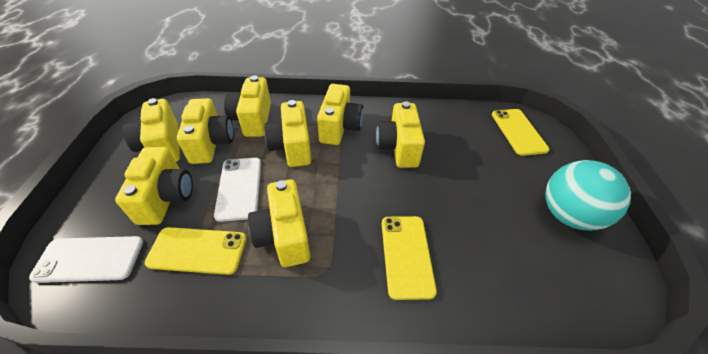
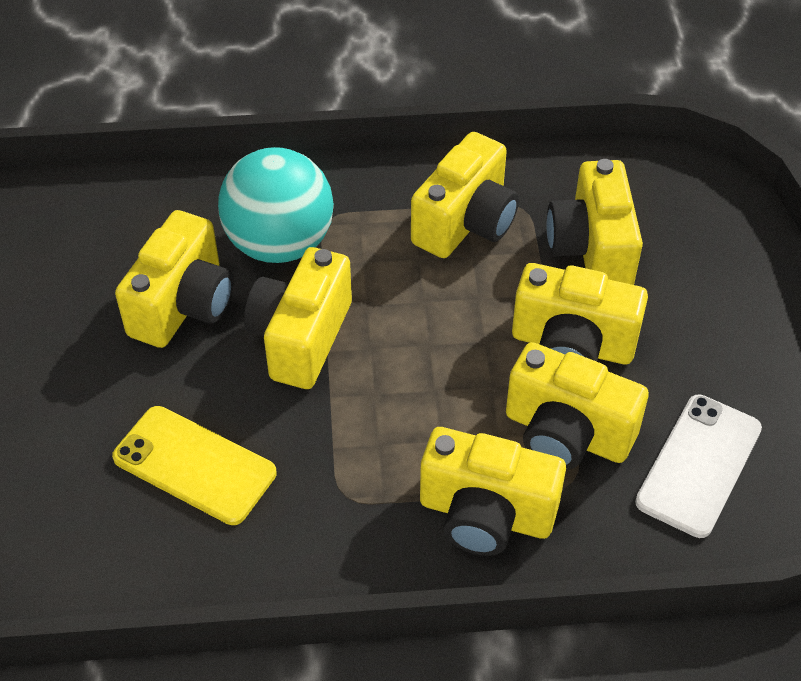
white phone: 2 -> 1
yellow camera: 8 -> 7
yellow phone: 3 -> 1

